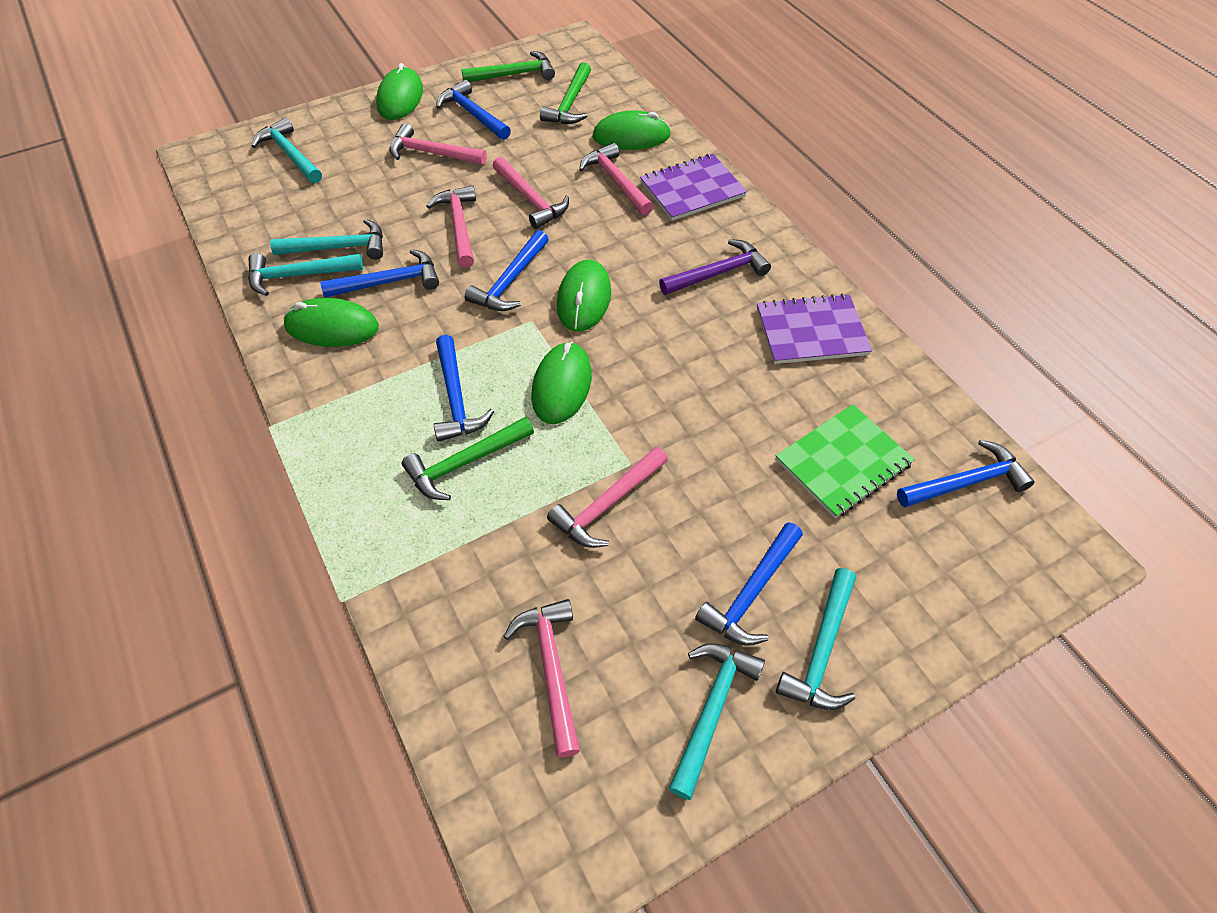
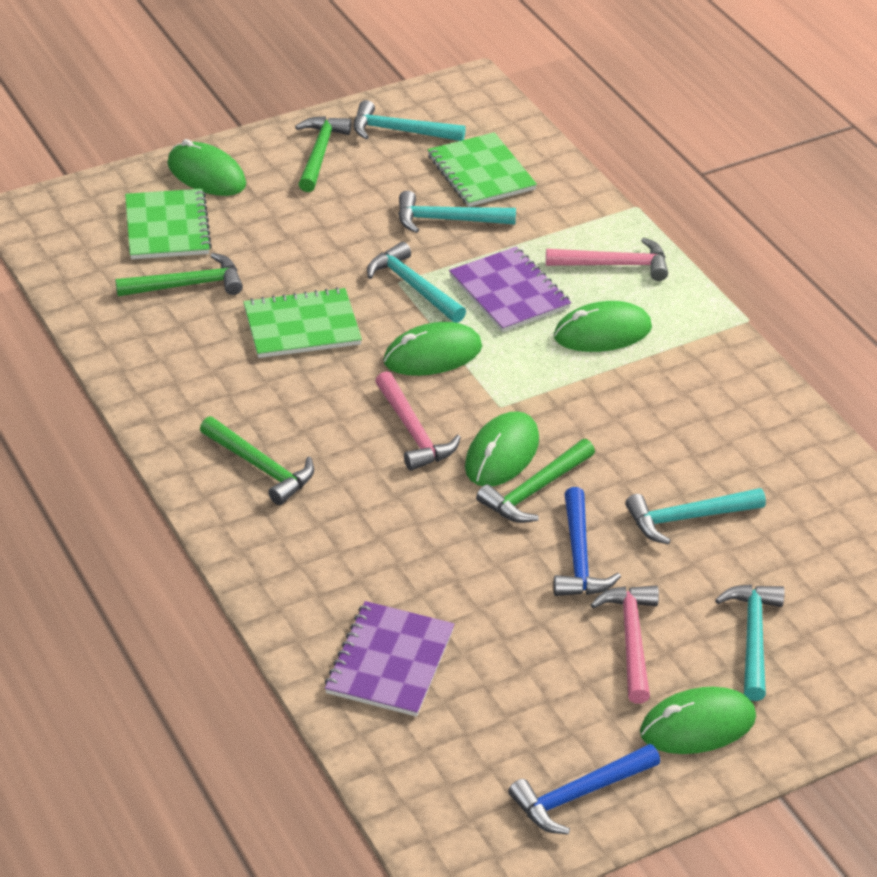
blue hammer: 6 -> 2
green hammer: 3 -> 4
green notebook: 1 -> 3
pink hammer: 6 -> 3
purple hammer: 1 -> 0

